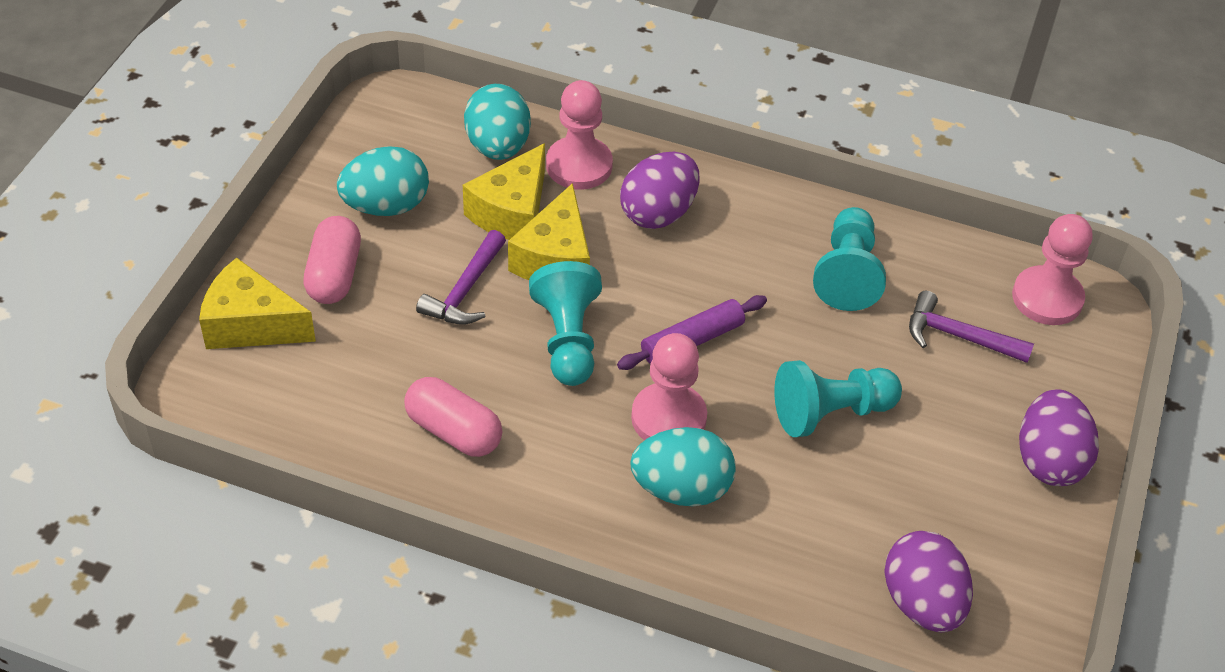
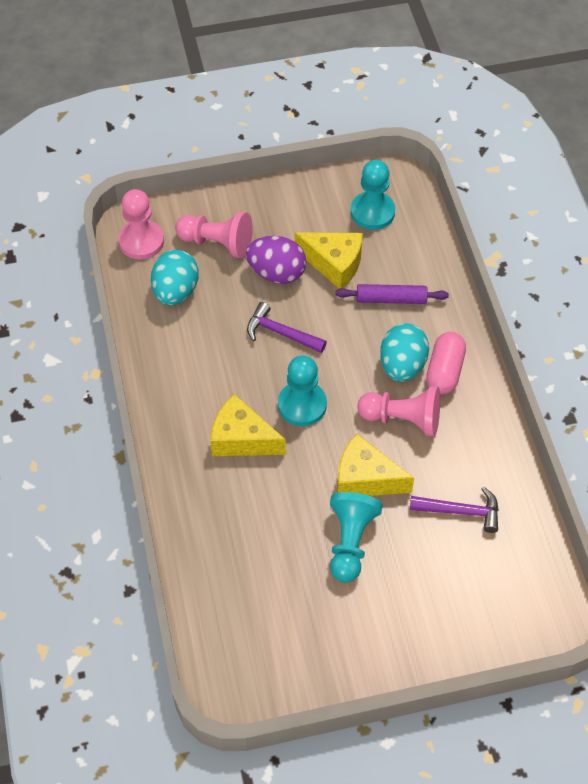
pink capsule: 2 -> 1
purple egg: 3 -> 1
turquoise egg: 3 -> 2

